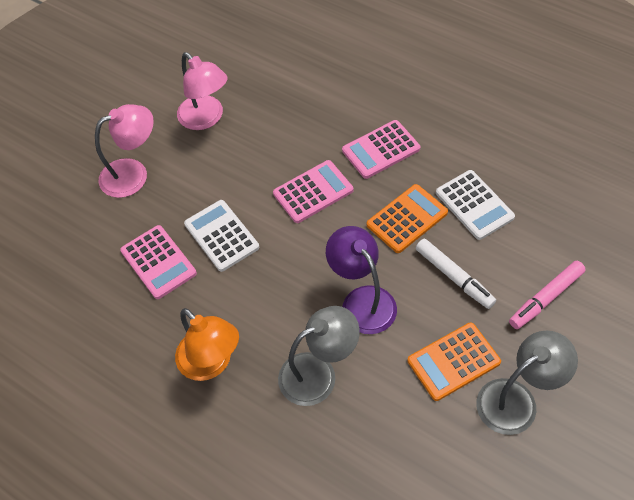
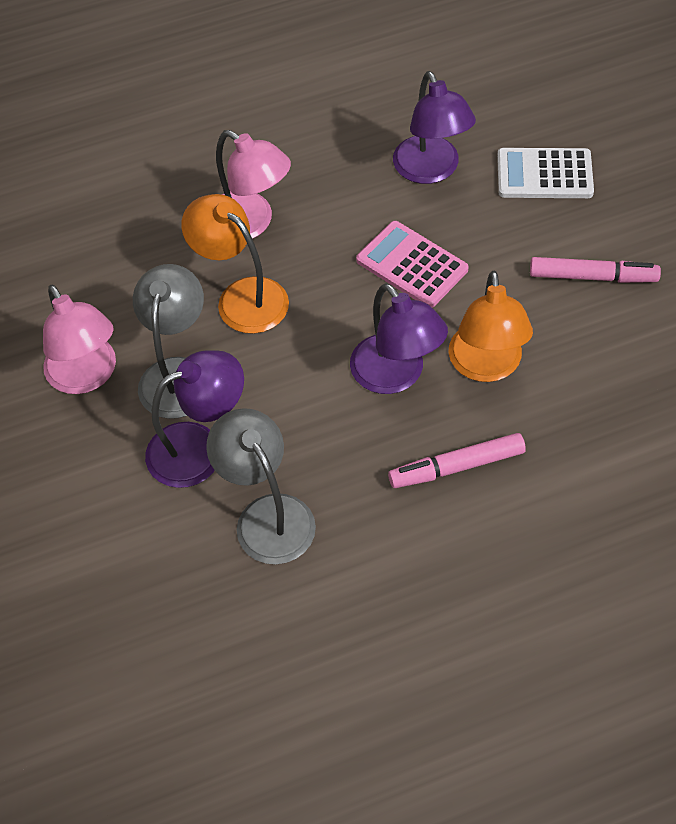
orange calculator: 2 -> 0
orange lamp: 1 -> 2
pink calculator: 3 -> 1
pink marker: 1 -> 2
purple lamp: 1 -> 3
white calculator: 2 -> 1
white marker: 1 -> 0

